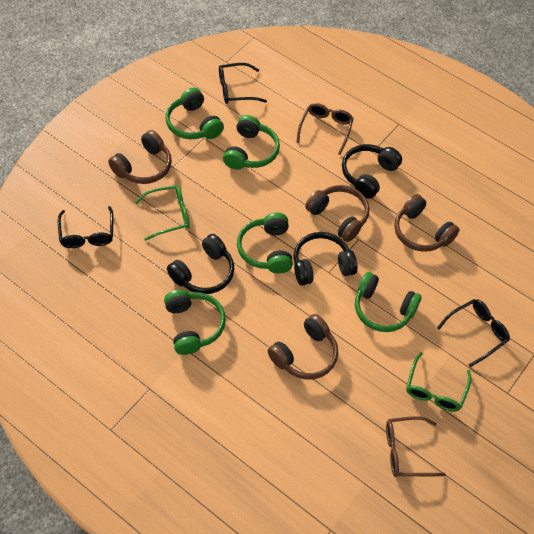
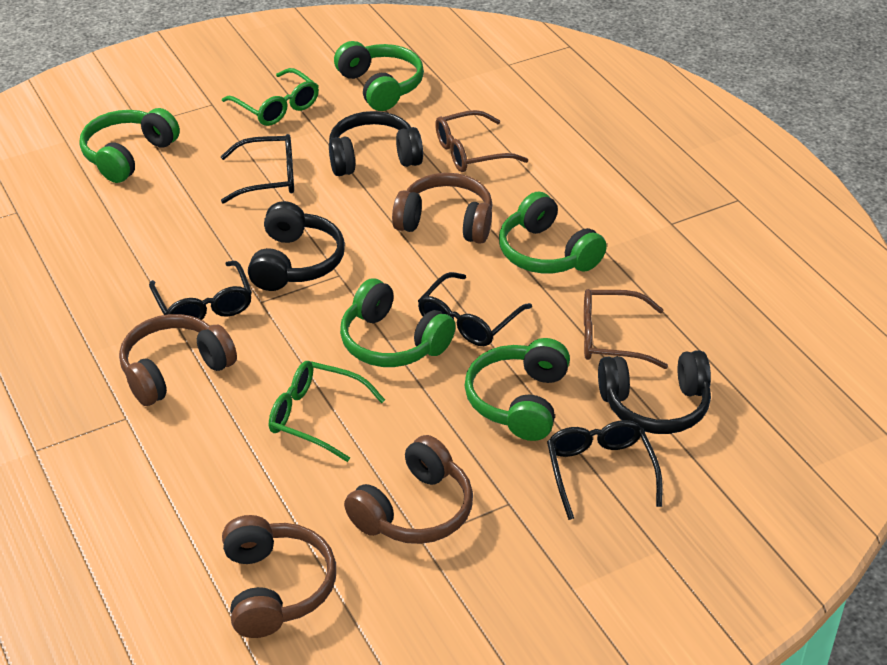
black glasses: 3 -> 4

